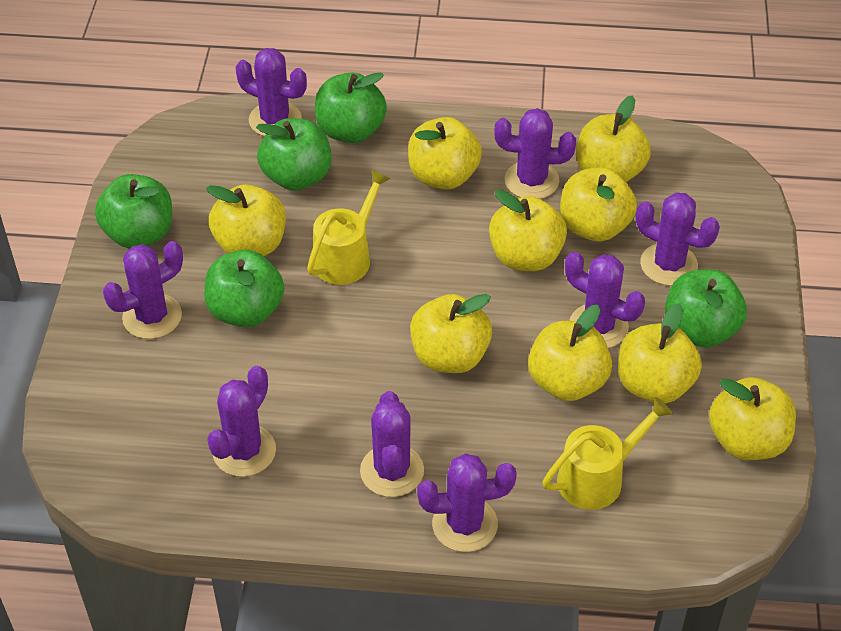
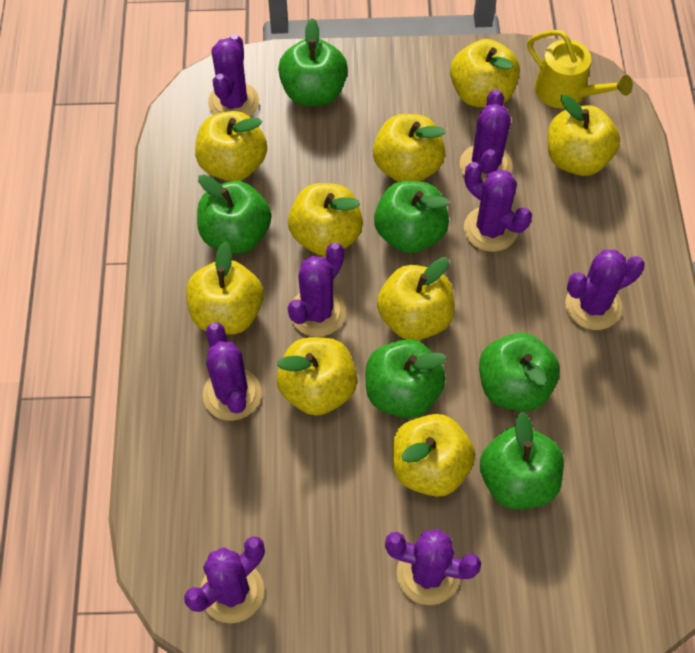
green apple: 5 -> 6
yellow watering can: 2 -> 1

